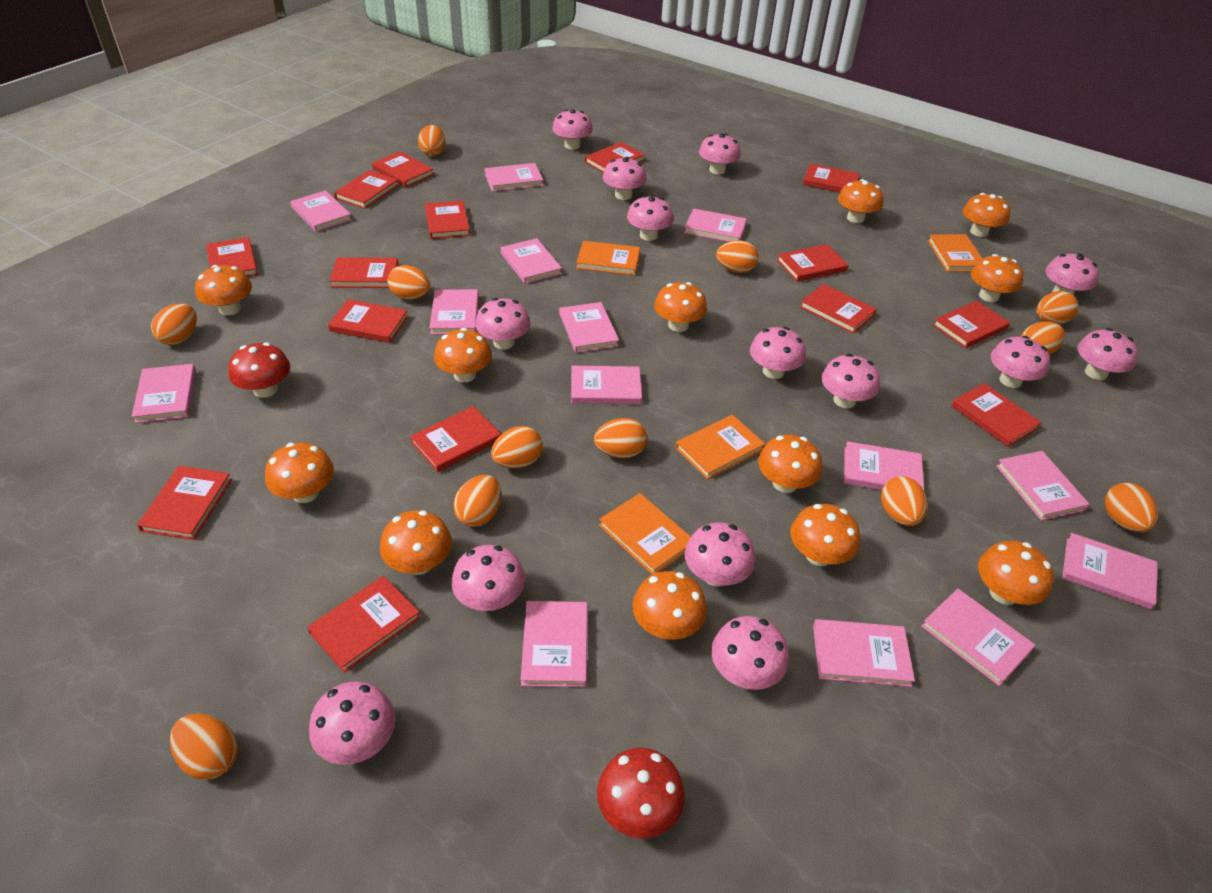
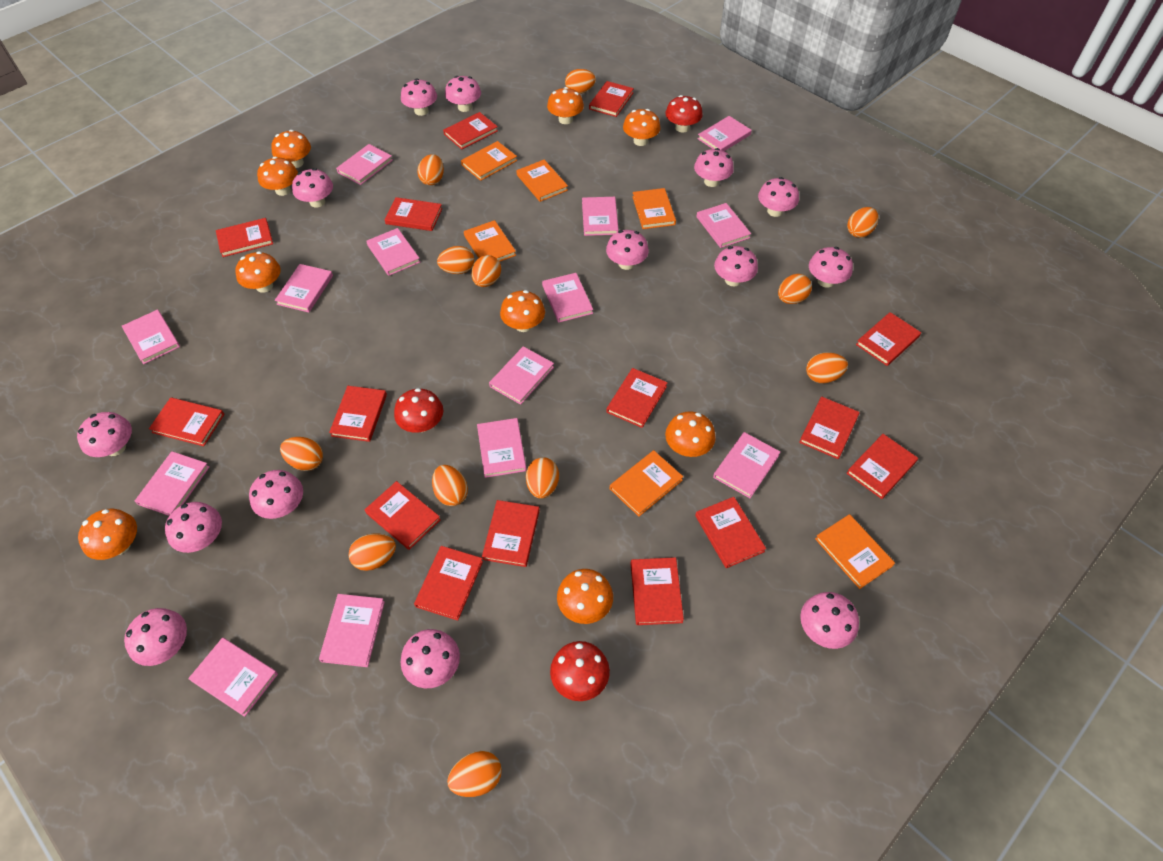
orange book: 4 -> 6
orange mushroom: 12 -> 9
red mushroom: 2 -> 3

